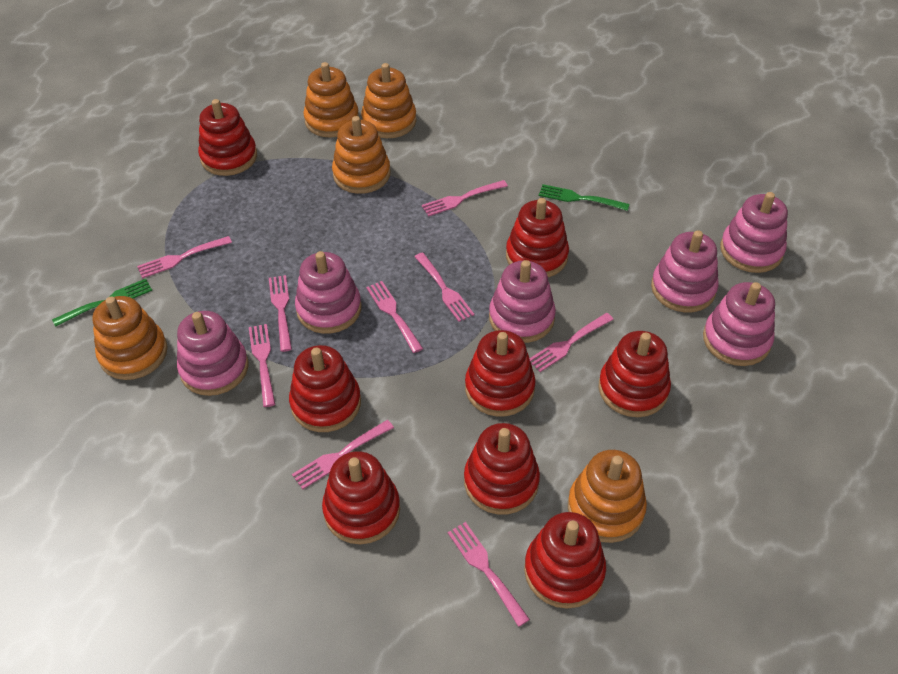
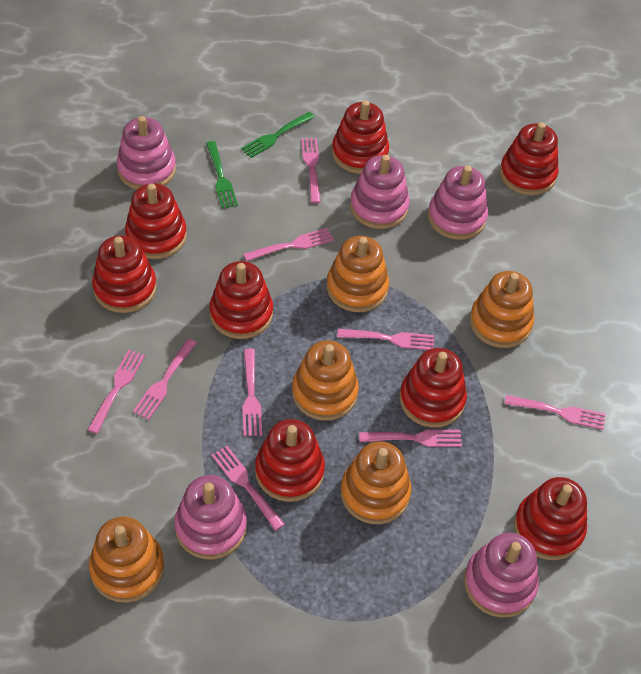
pink stacking toy: 6 -> 5

